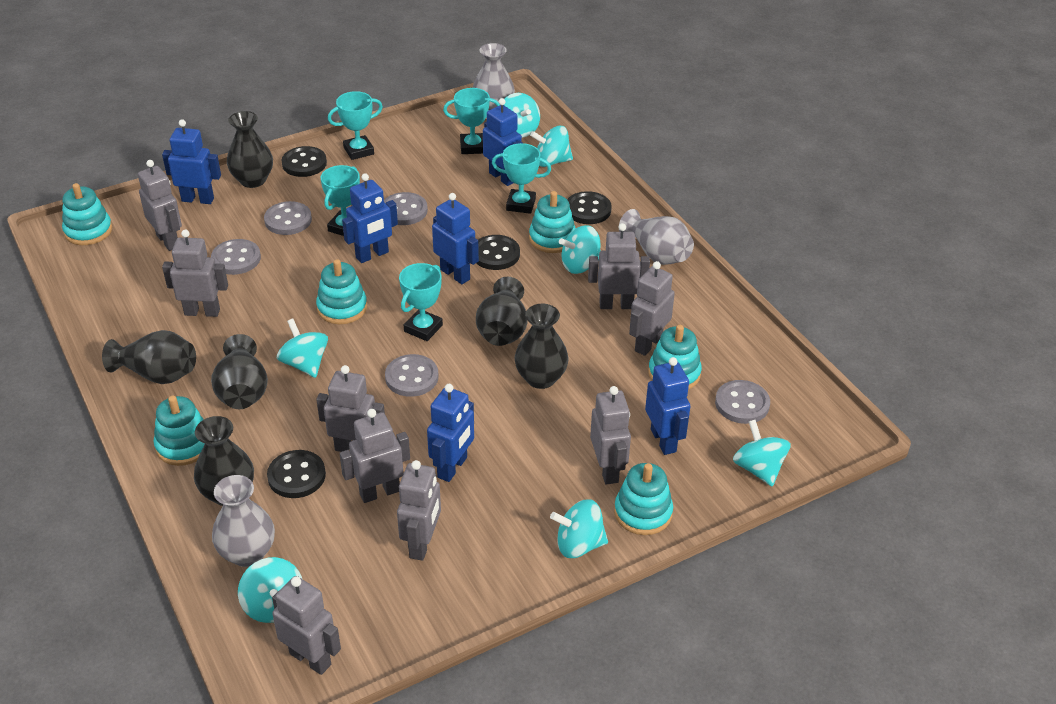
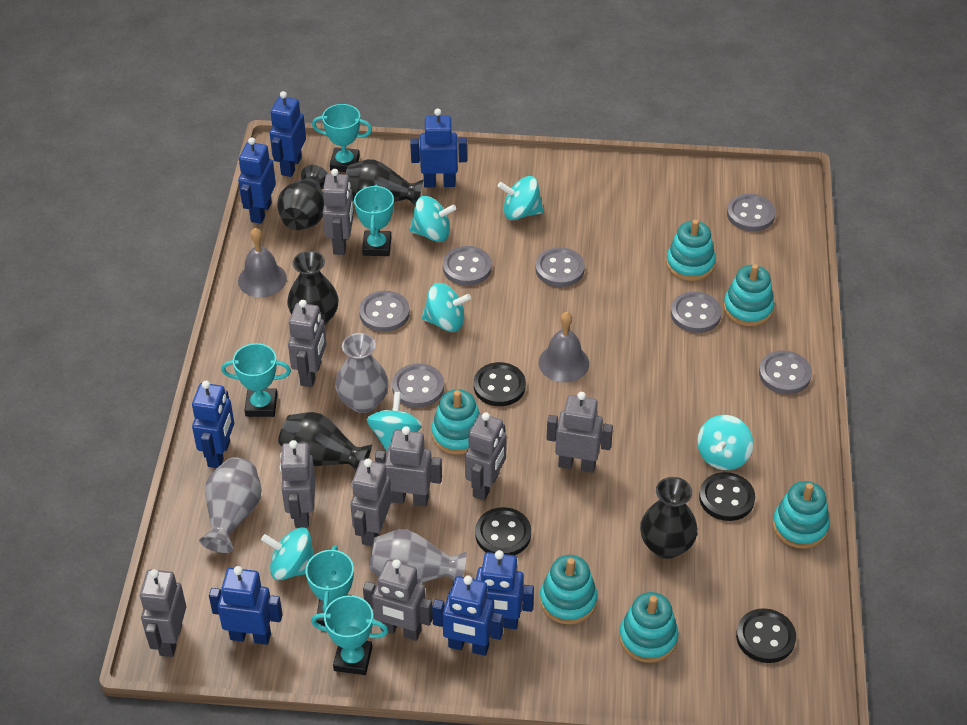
black vase: 6 -> 5
blue robot: 6 -> 7
grey bell: 0 -> 2
grey button: 5 -> 7
turquoise spinning top: 7 -> 6

